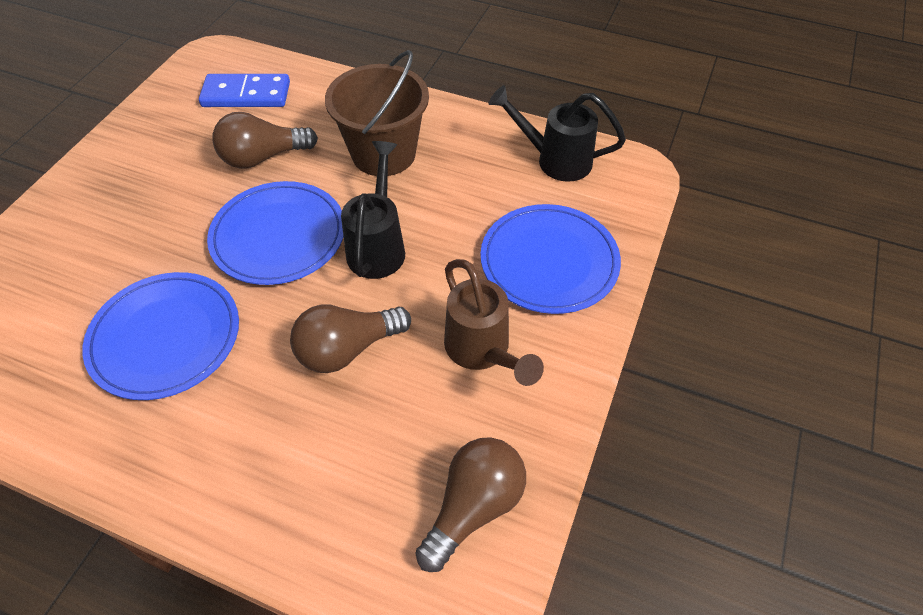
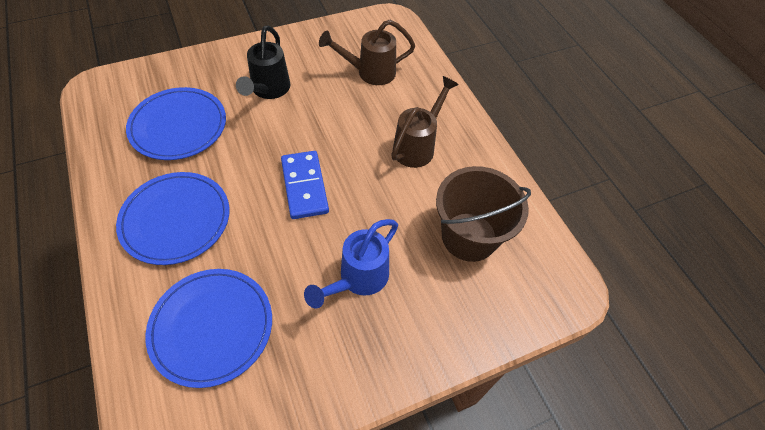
black watering can: 2 -> 1
blue watering can: 0 -> 1
brown light bulb: 3 -> 0
brown watering can: 1 -> 2

